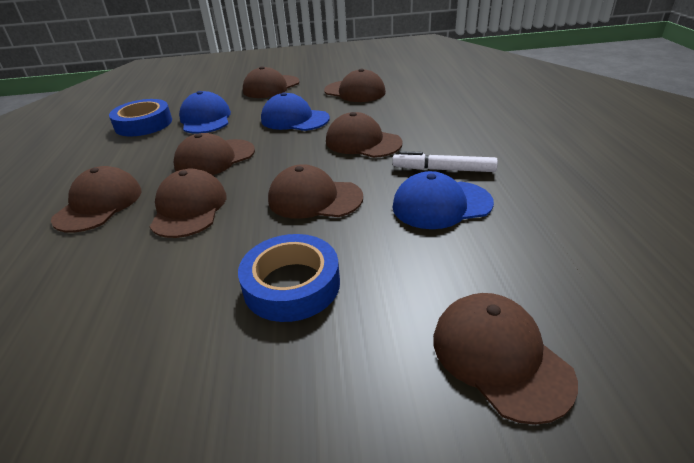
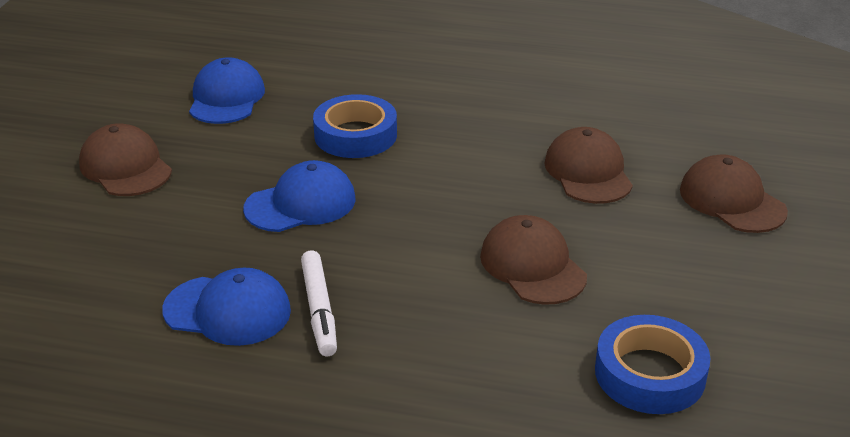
brown cap: 8 -> 4

